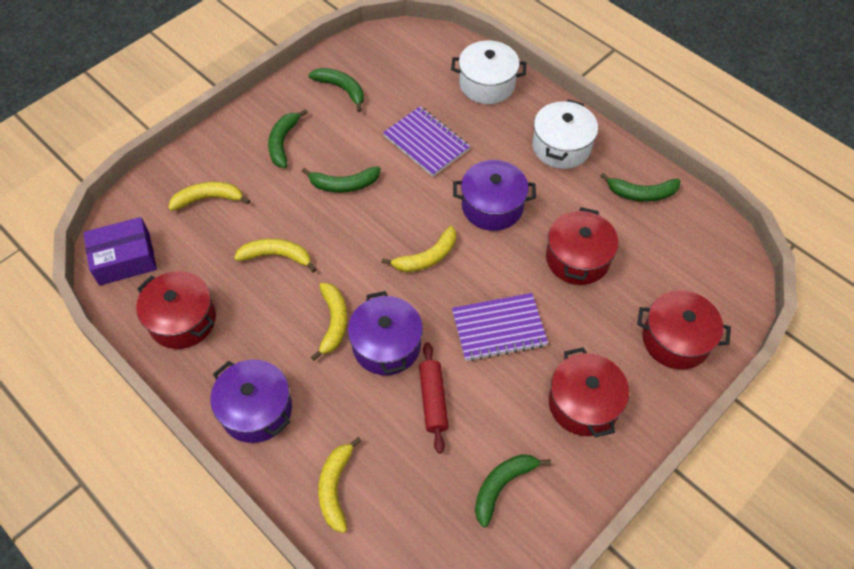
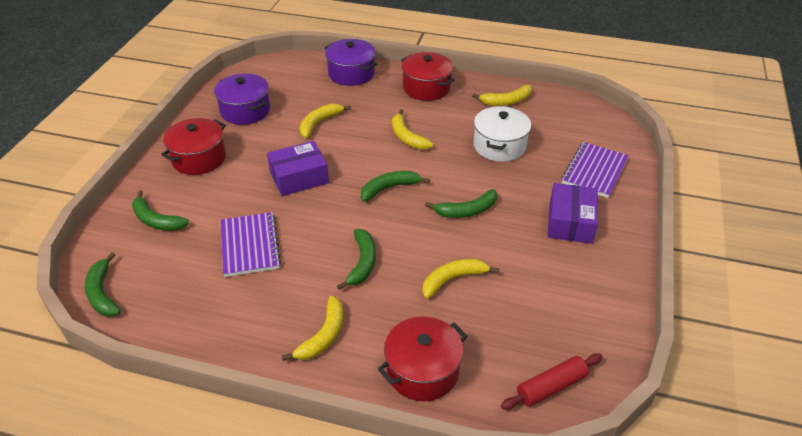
purple box: 1 -> 2
purple pot: 3 -> 2
red pot: 4 -> 3
white pot: 2 -> 1

